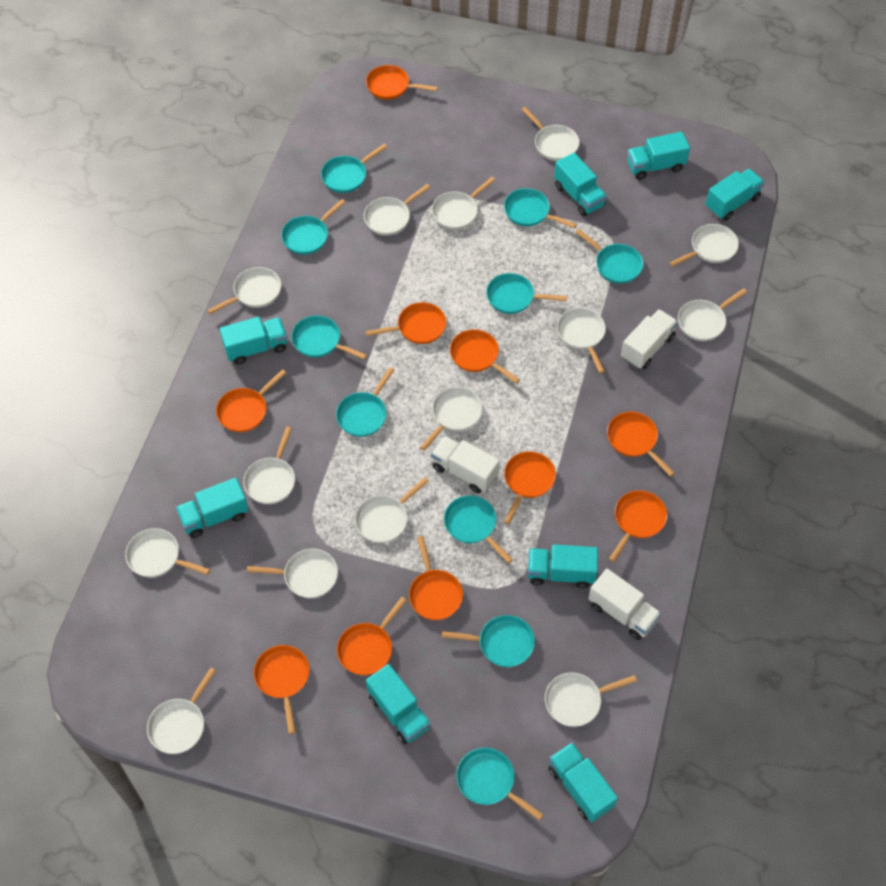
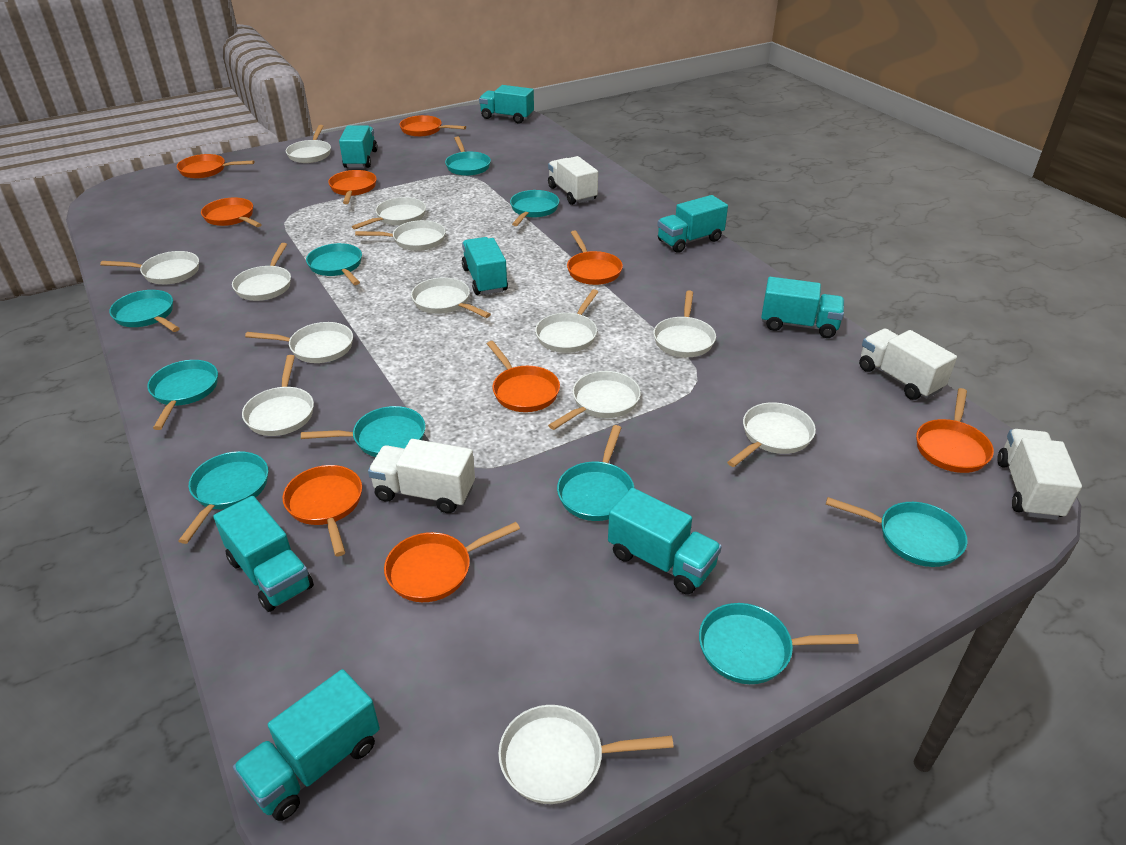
orange pan: 10 -> 9
white pan: 14 -> 13
white truck: 3 -> 4

